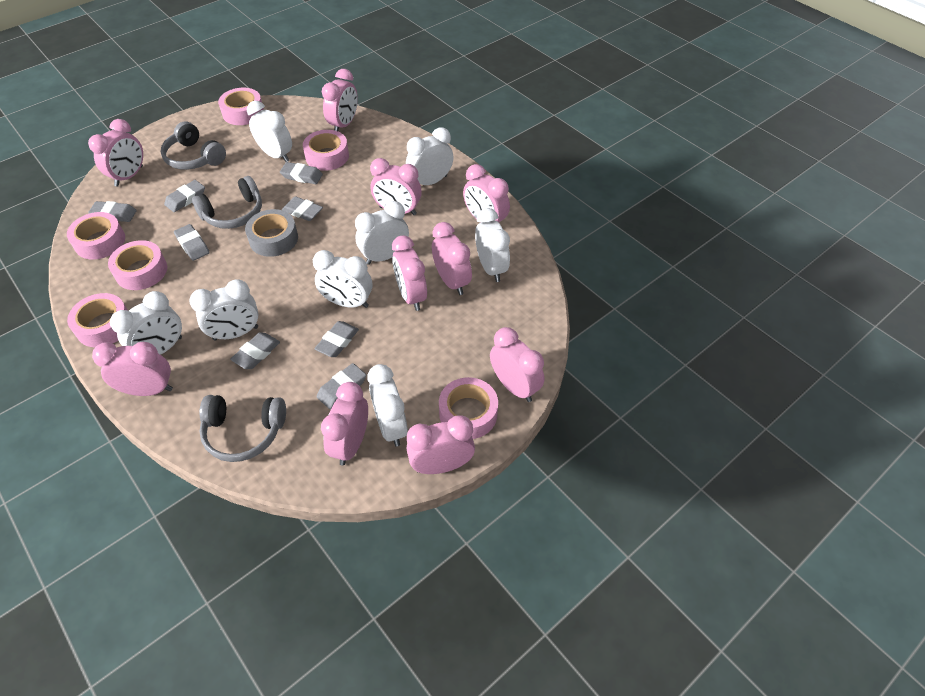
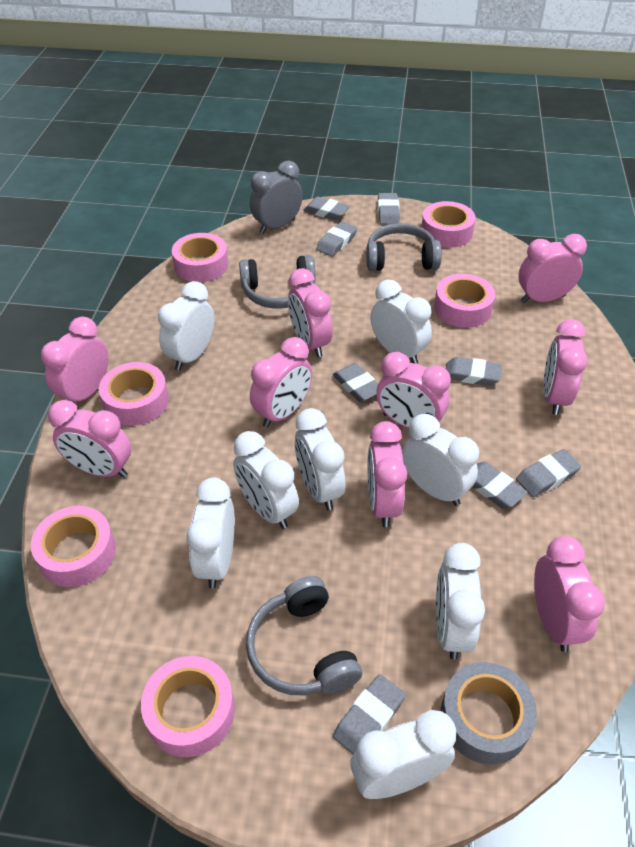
grey clock: 0 -> 1
pink clock: 10 -> 9

